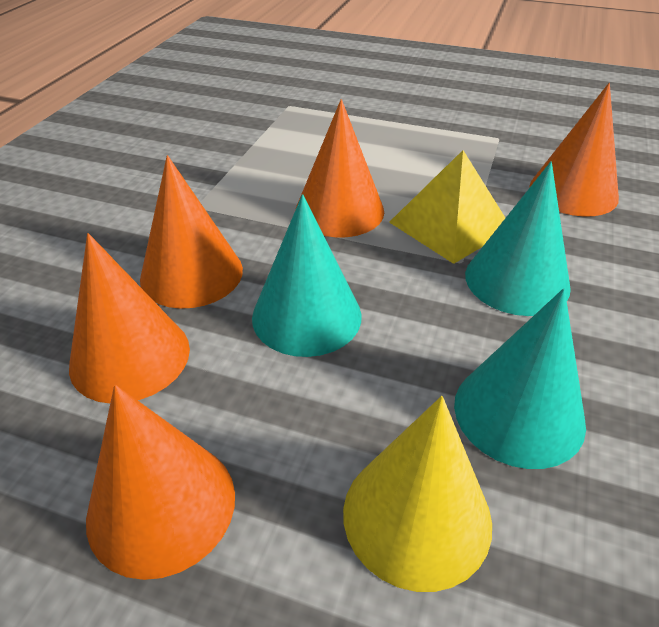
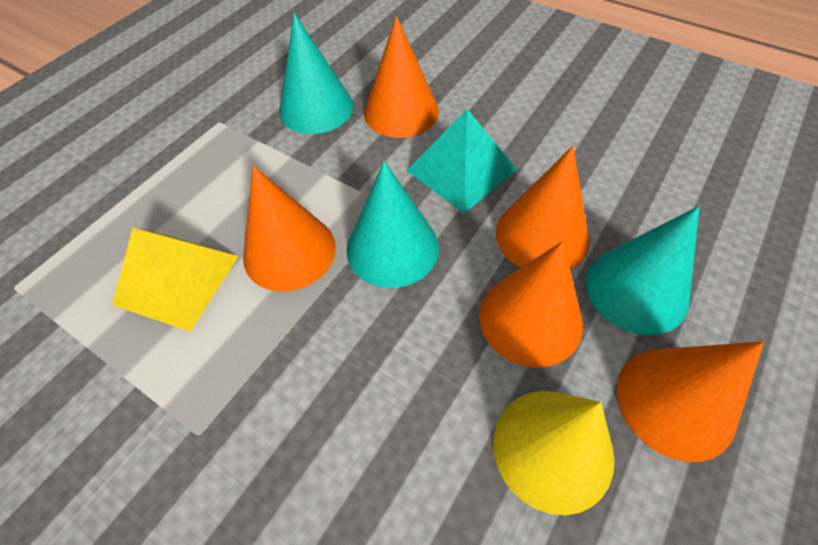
turquoise pyramid: 0 -> 1

